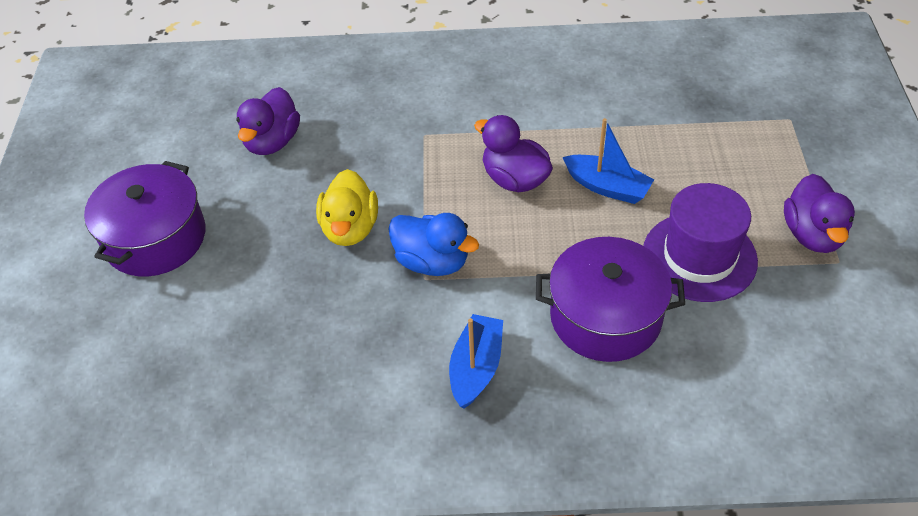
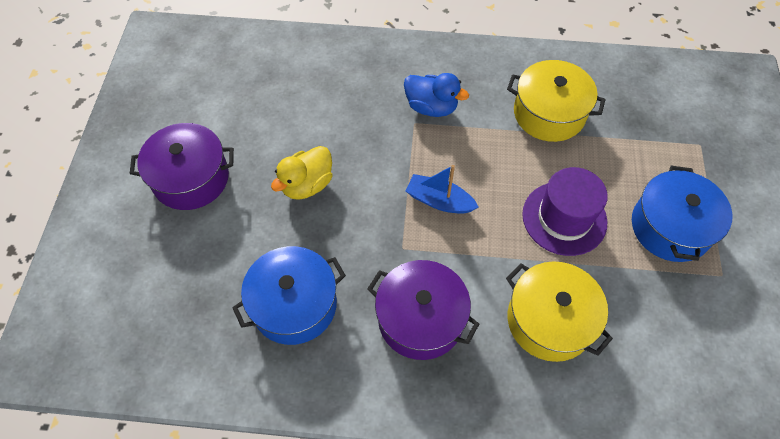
blue boat: 2 -> 1
blue pot: 0 -> 2
purple duck: 3 -> 0
yellow pot: 0 -> 2

